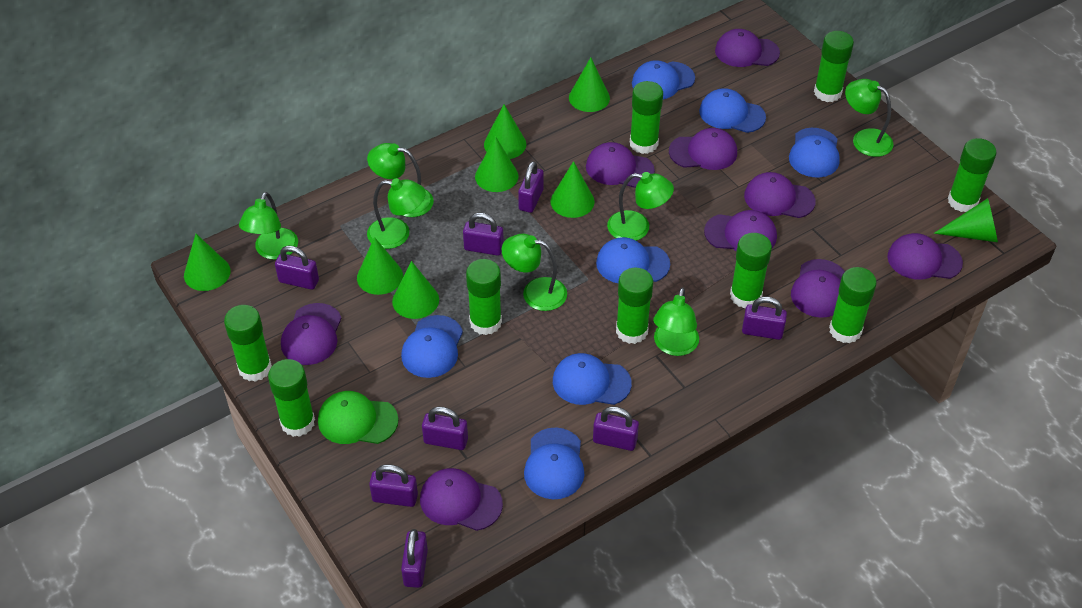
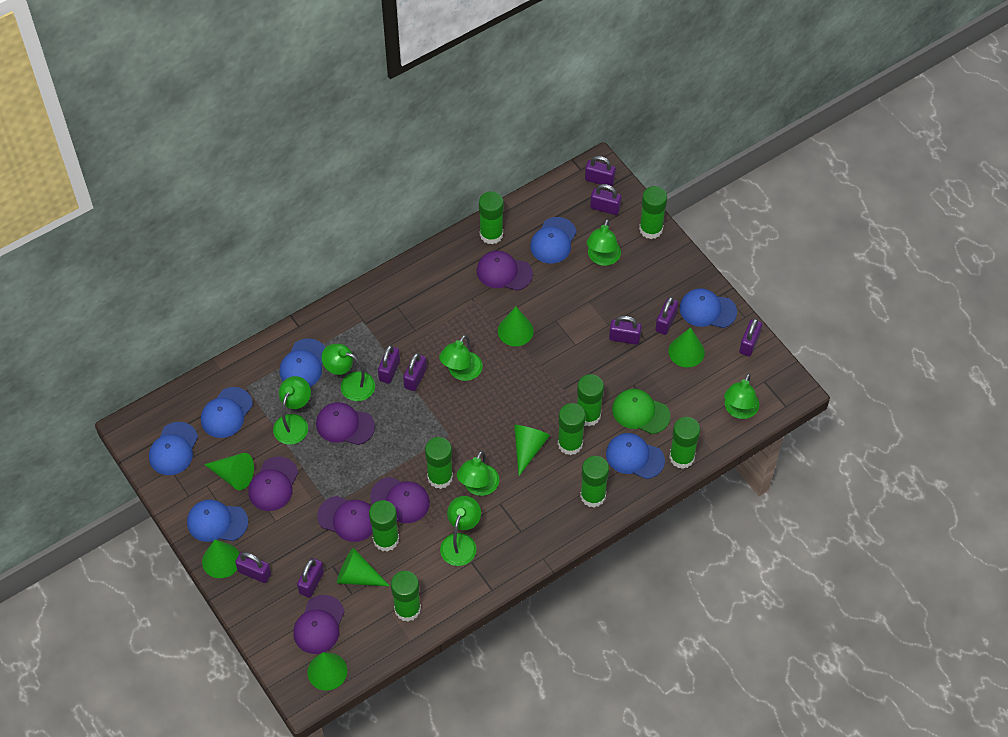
green cone: 8 -> 7
purple cap: 9 -> 6
purple padlock: 8 -> 9

